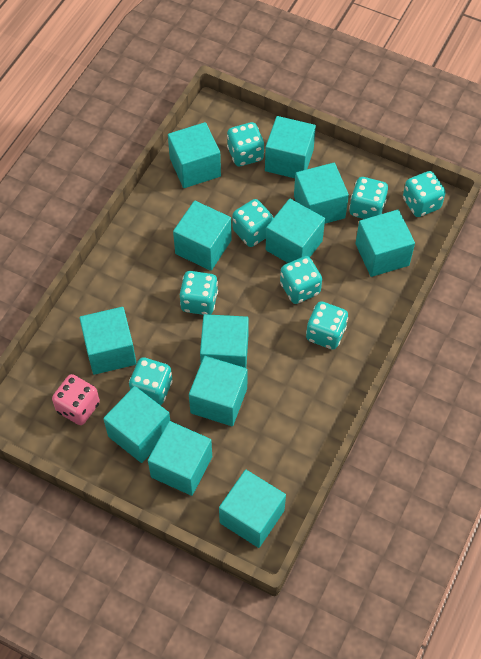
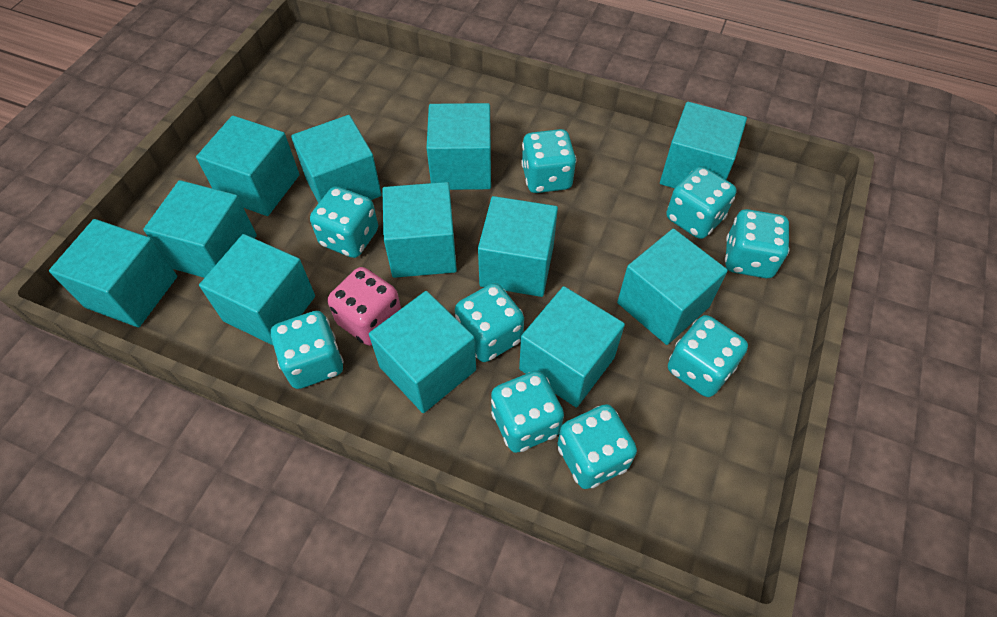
turquoise dice: 8 -> 9

